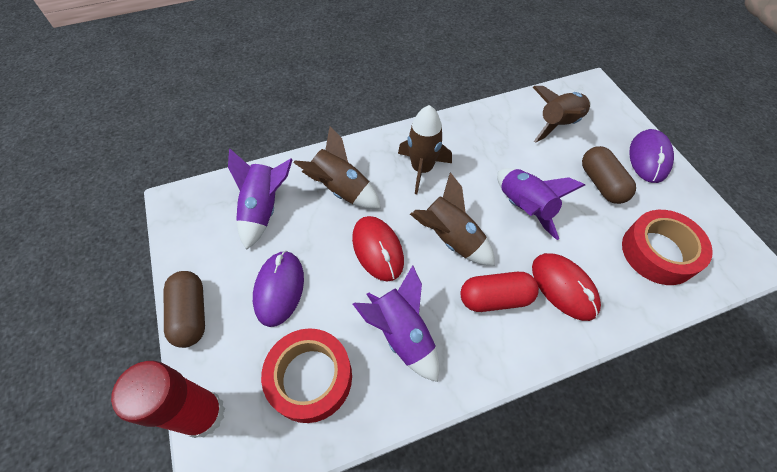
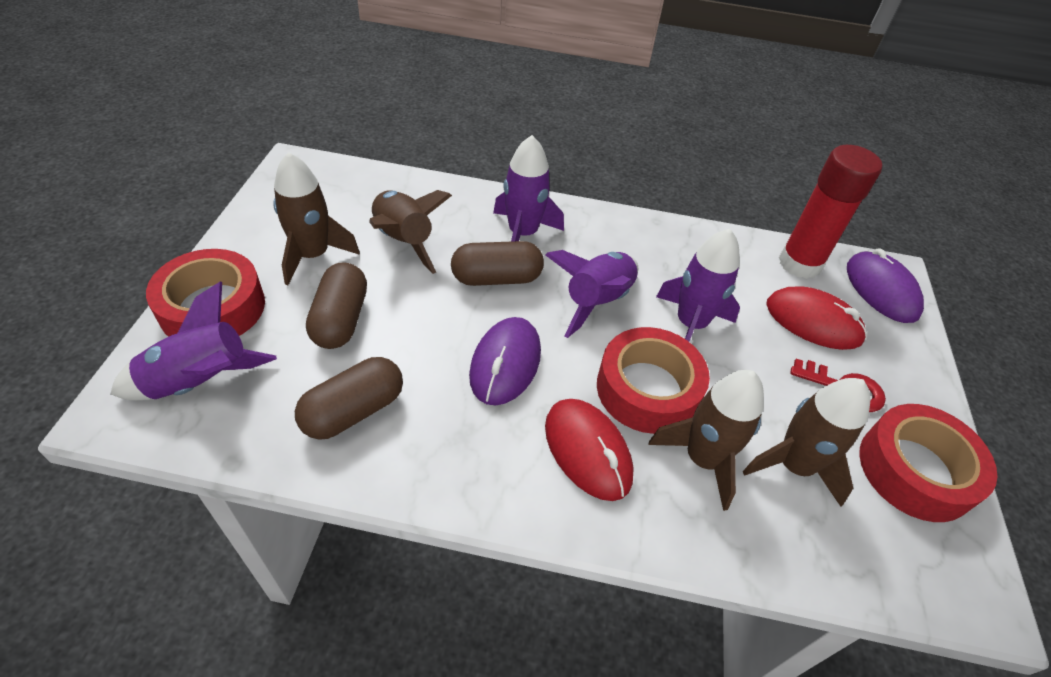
brown capsule: 2 -> 3
purple rocket: 3 -> 4
red capsule: 1 -> 0
red key: 0 -> 1
red tape: 2 -> 3

